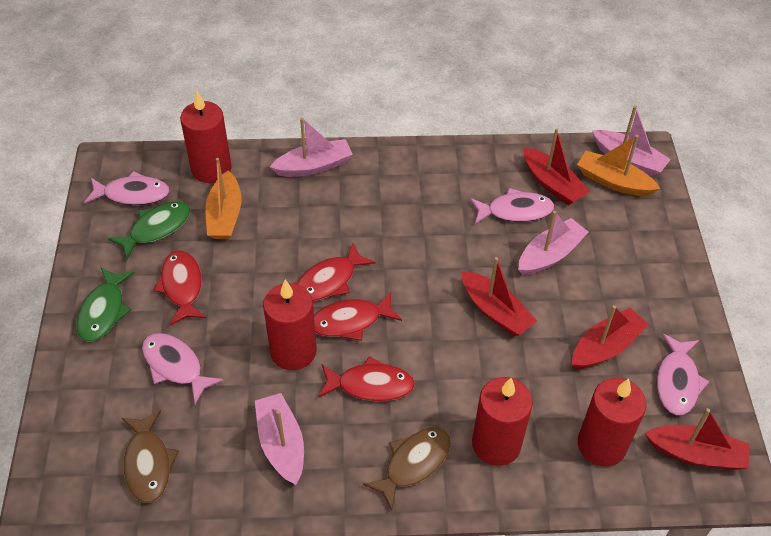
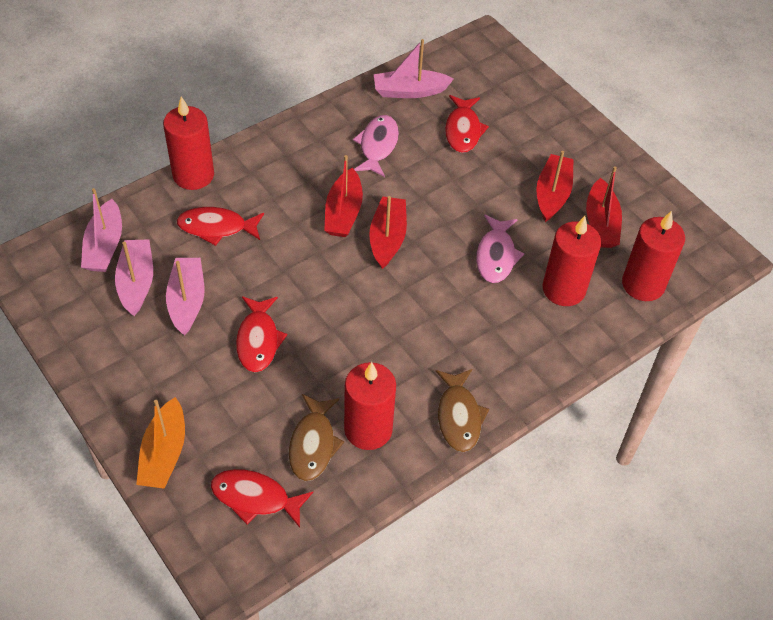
green fish: 2 -> 0
orange boat: 2 -> 1
pink fish: 4 -> 2

